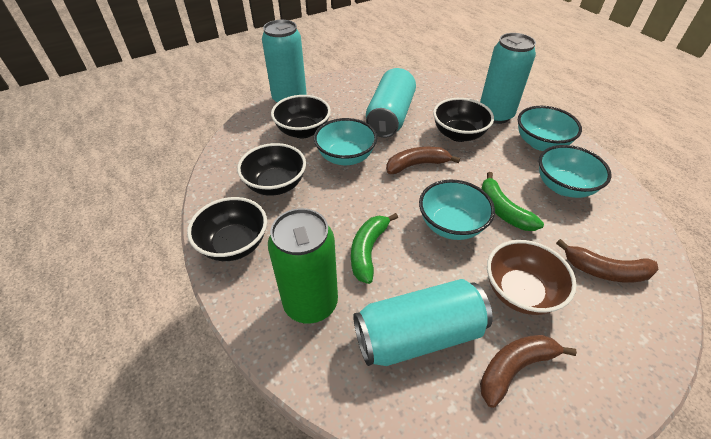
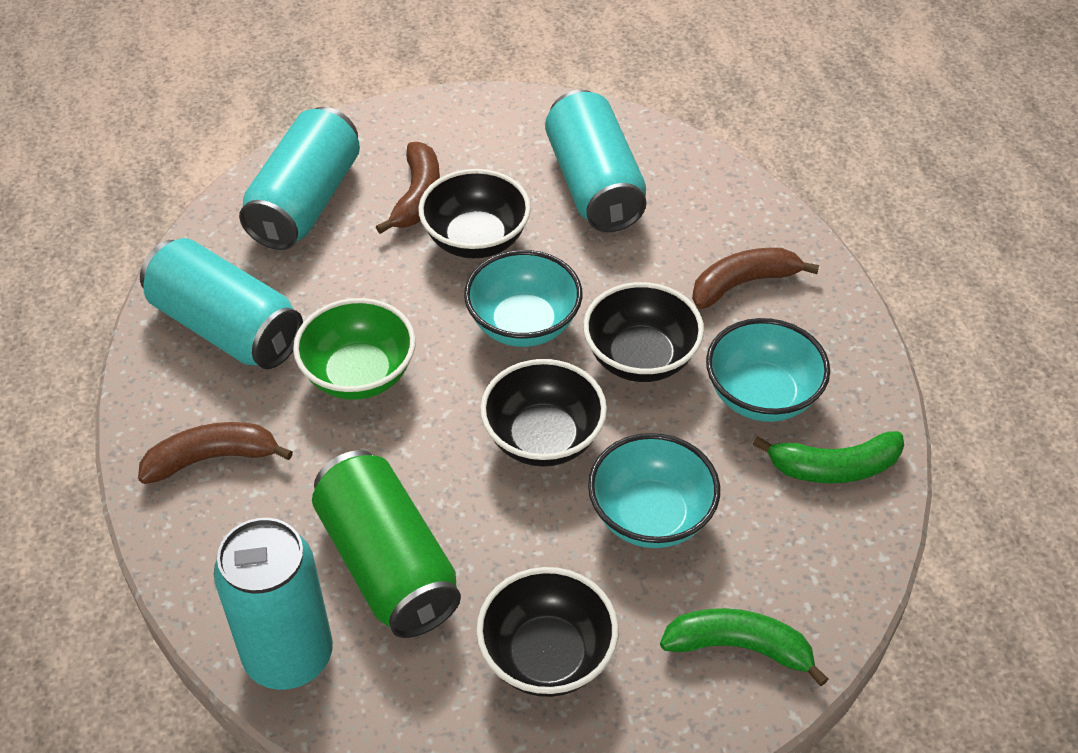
brown bowl: 1 -> 0
green bowl: 0 -> 1
turquoise bowl: 4 -> 3

